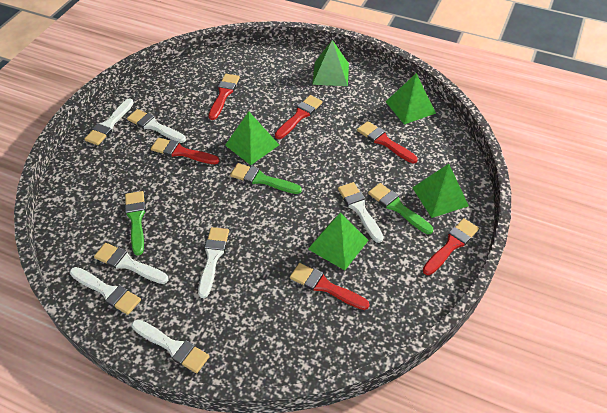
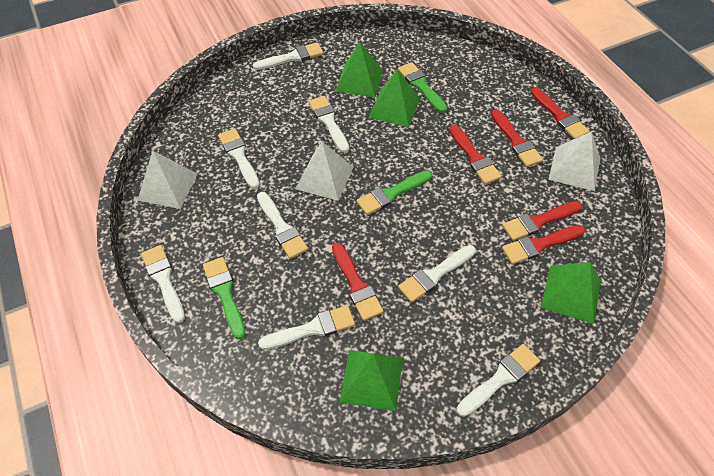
green pyramid: 5 -> 4
white brush: 7 -> 8
white pyramid: 0 -> 3

